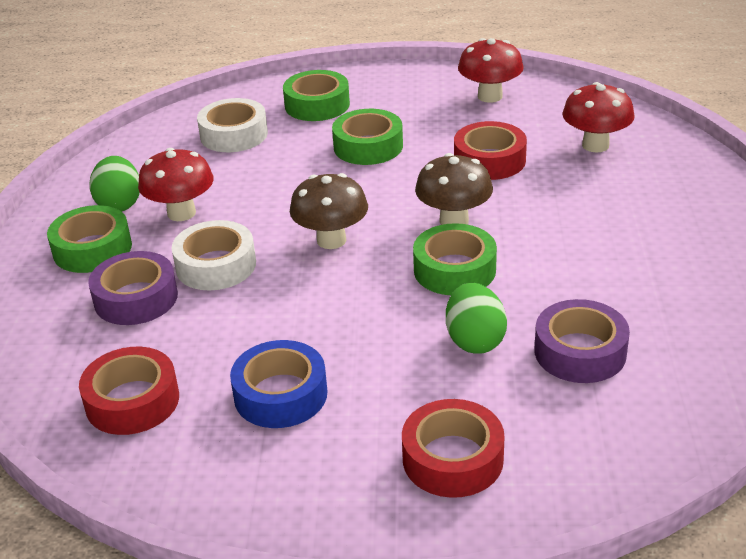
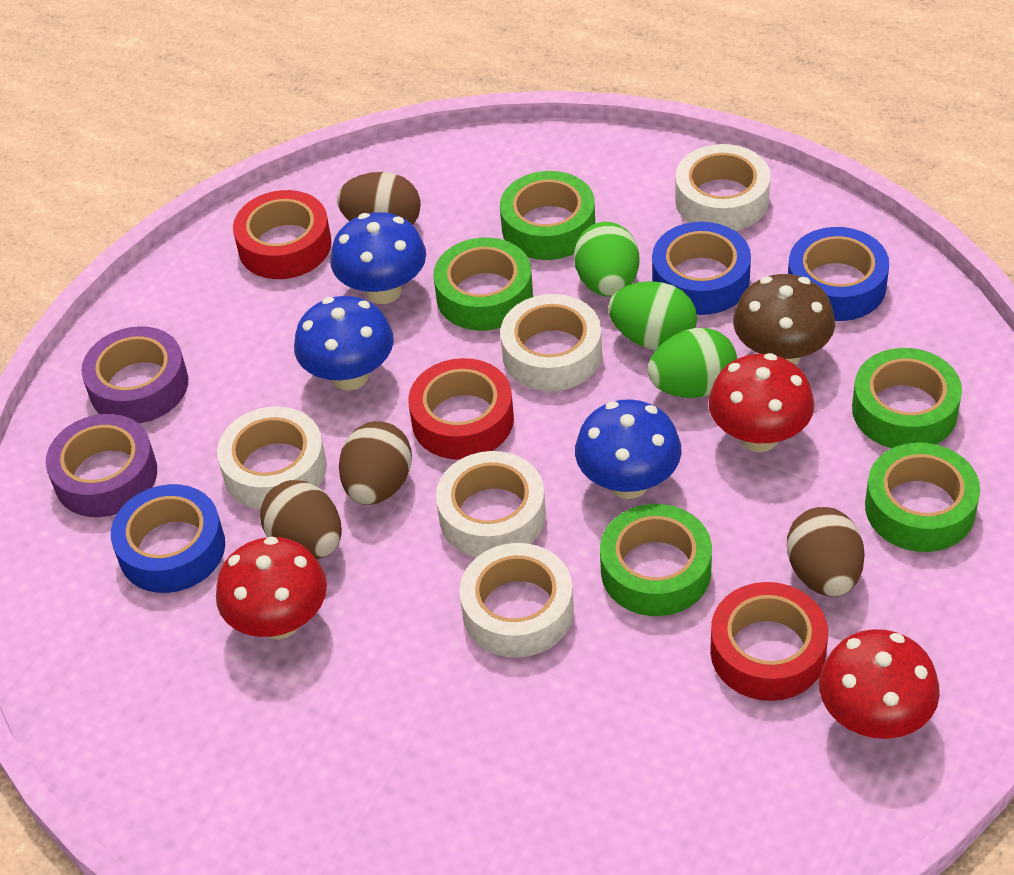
blue mushroom: 0 -> 3
blue tape: 1 -> 3
brown egg: 0 -> 4
brown mushroom: 2 -> 1
green egg: 2 -> 3
green tape: 4 -> 5
white tape: 2 -> 5

